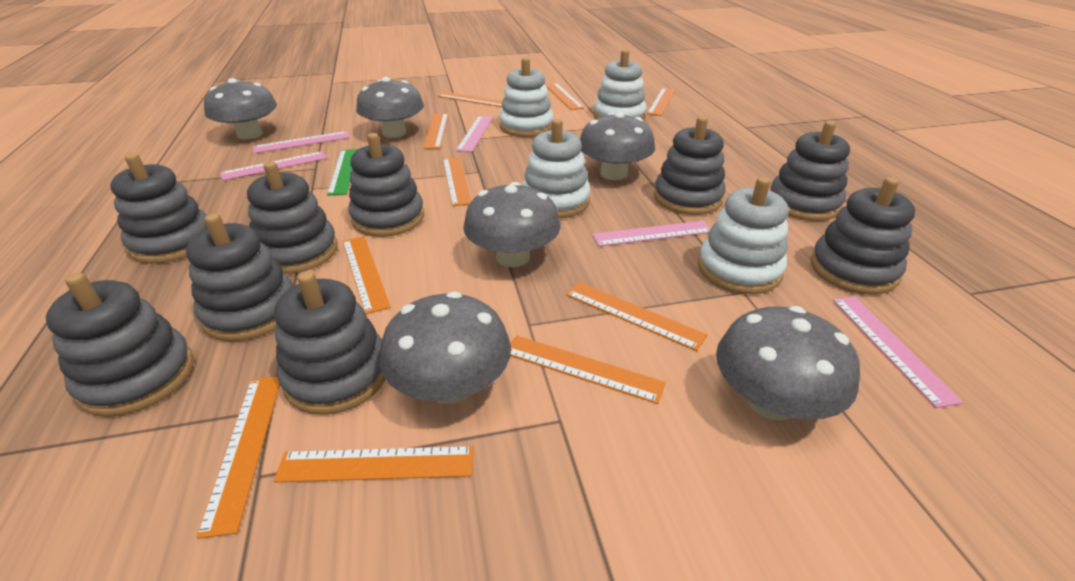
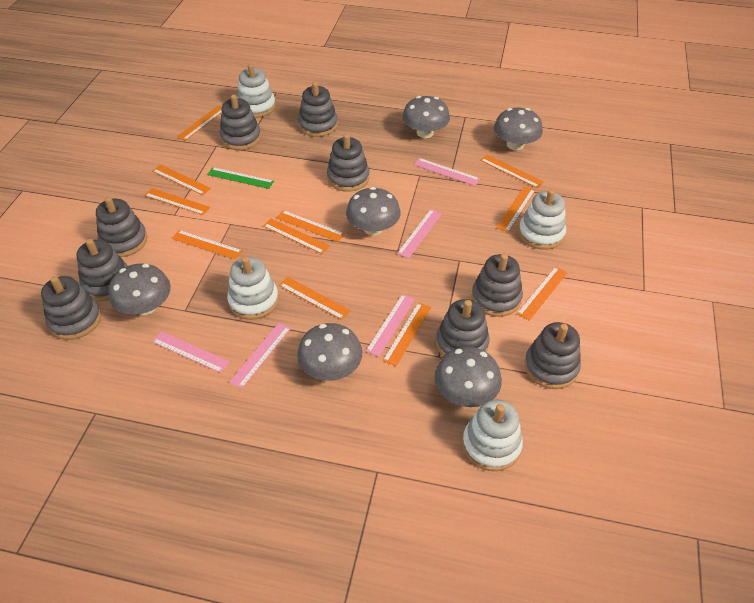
orange ruler: 10 -> 11

